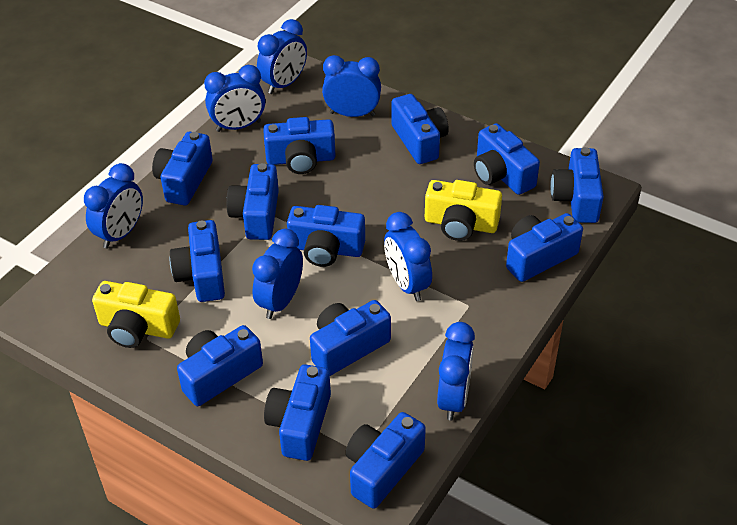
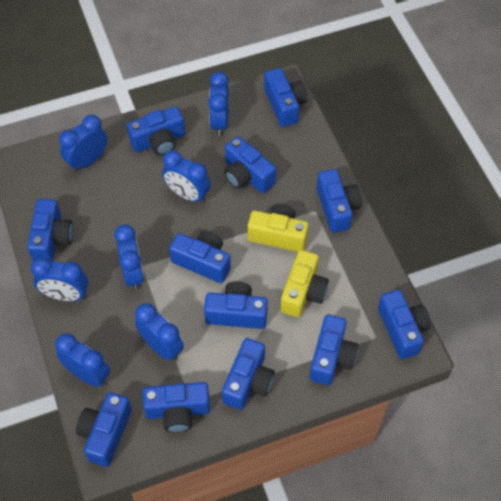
blue camera: 13 -> 12

